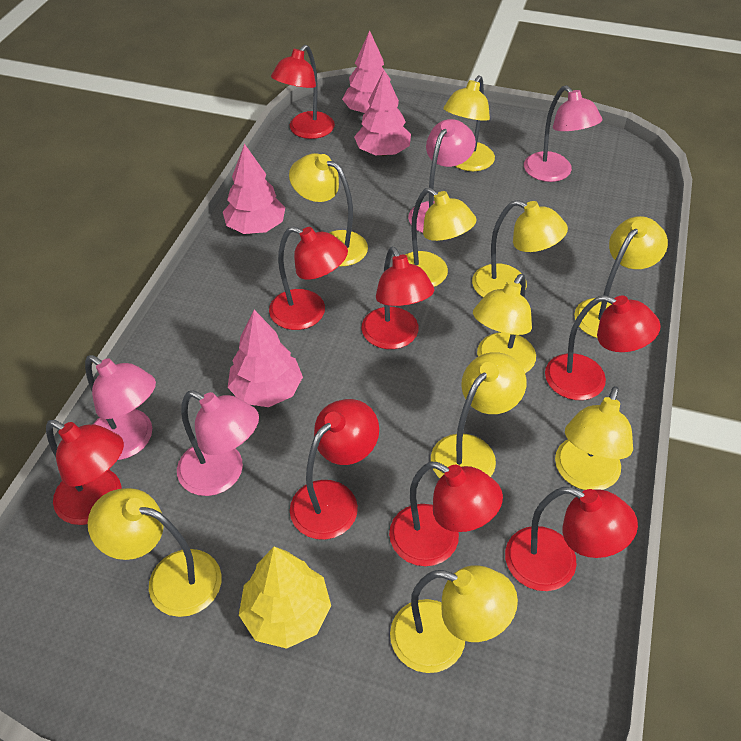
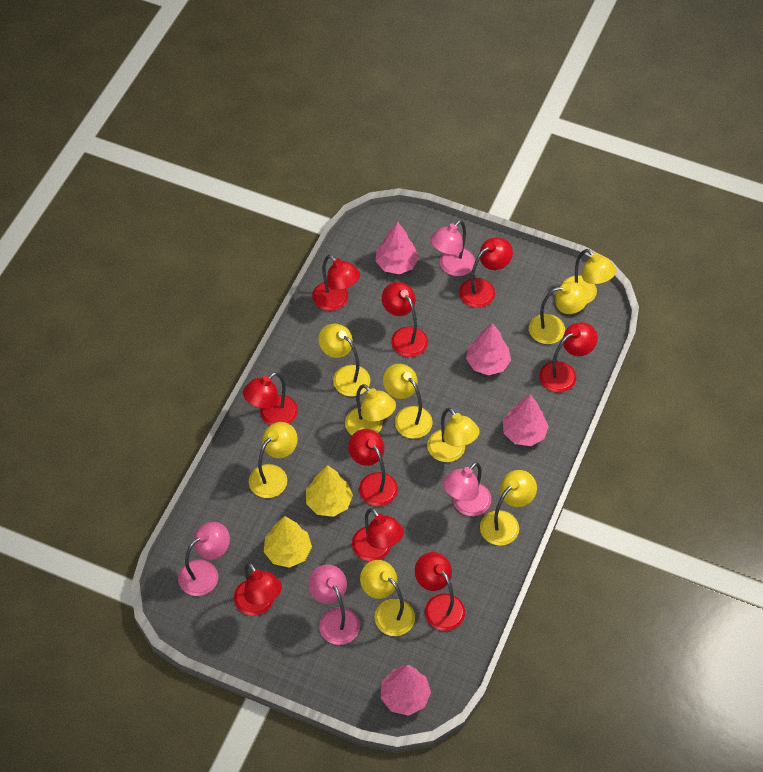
red lamp: 8 -> 9
yellow lamp: 10 -> 9
yellow tree: 1 -> 2

